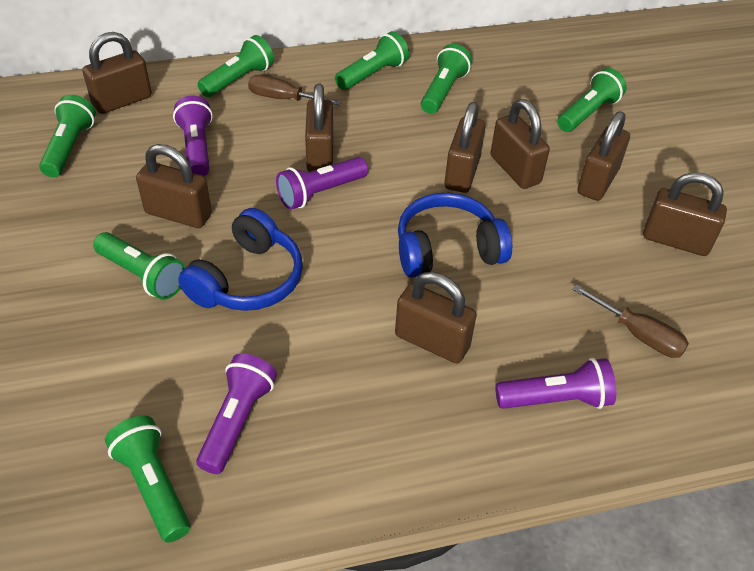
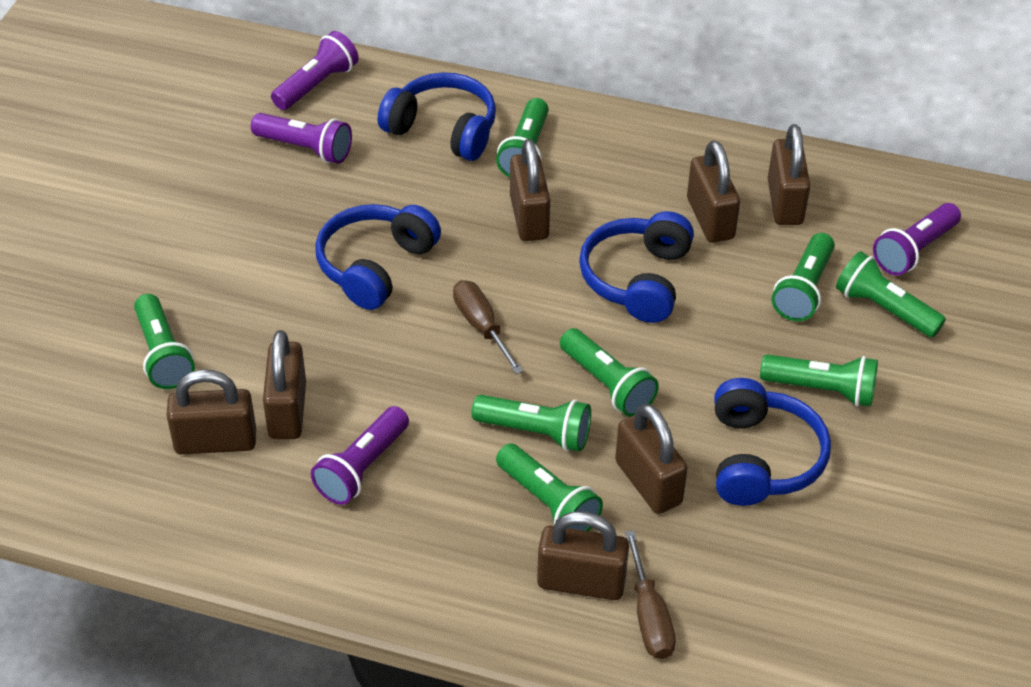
blue headphones: 2 -> 4
brown padlock: 8 -> 7
green flashlight: 7 -> 8

